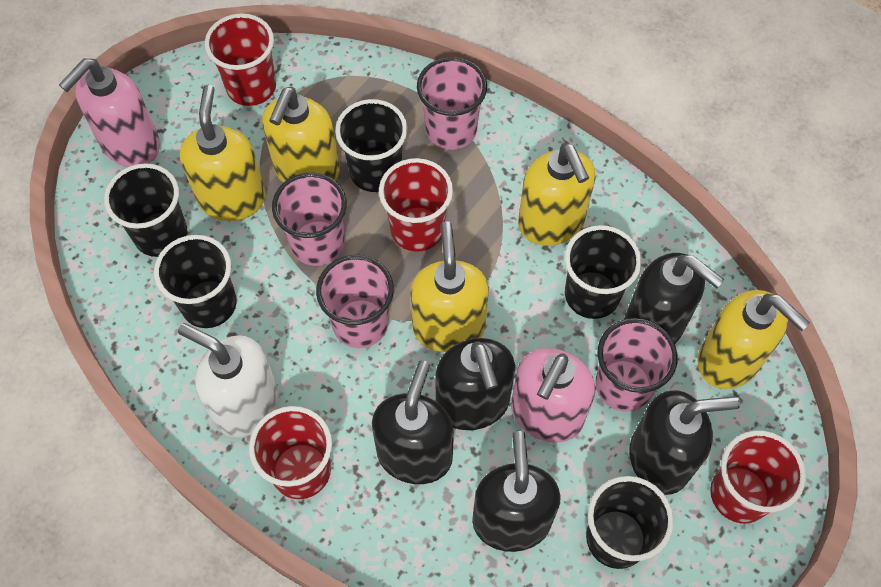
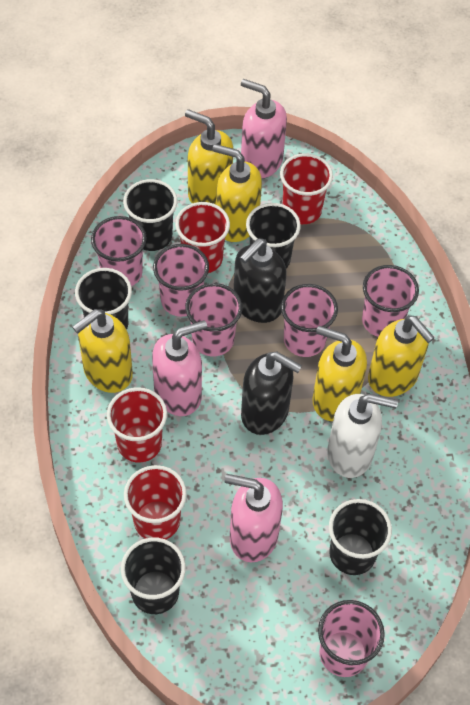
black soap dispenser: 5 -> 2
pink cup: 4 -> 6
pink soap dispenser: 2 -> 3

